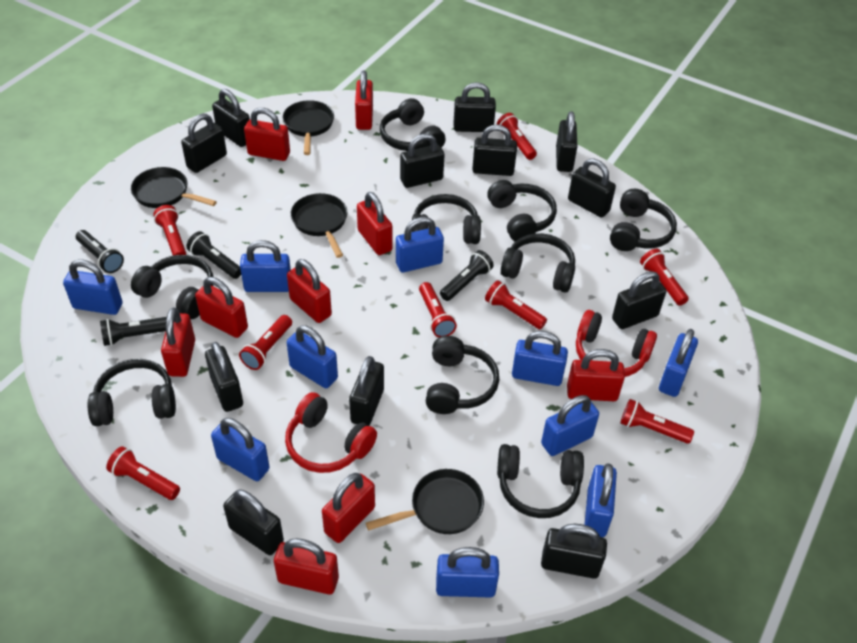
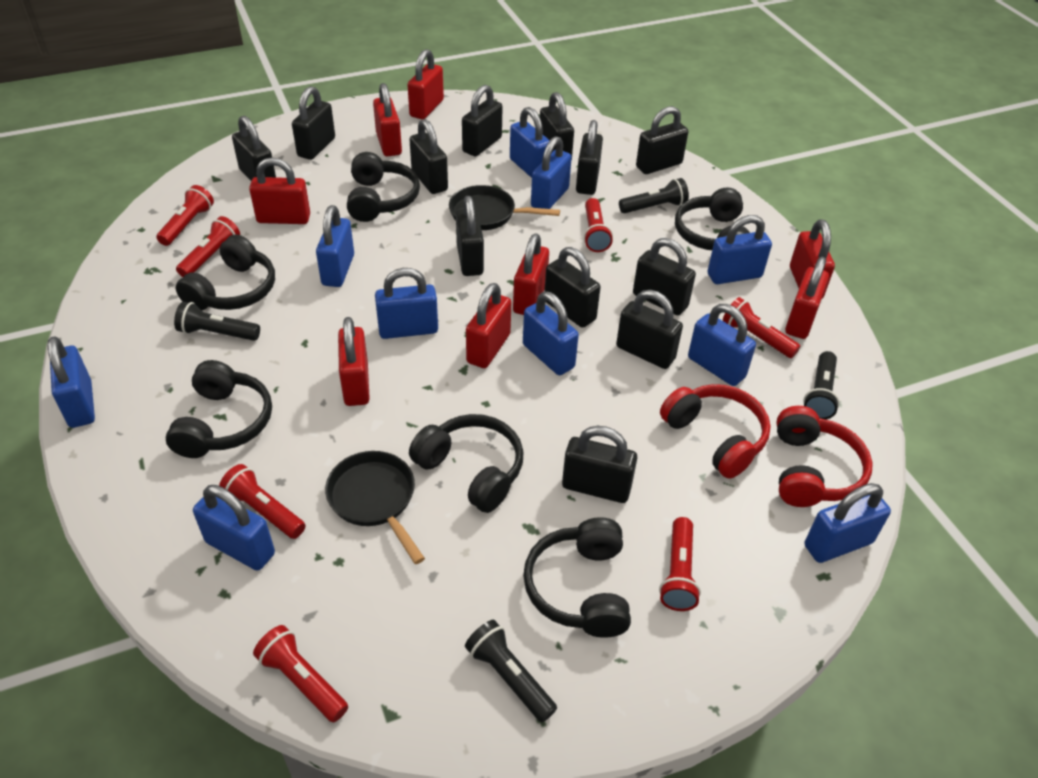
black headphones: 9 -> 6
black pan: 4 -> 2
red flashlight: 8 -> 7
red padlock: 9 -> 8

